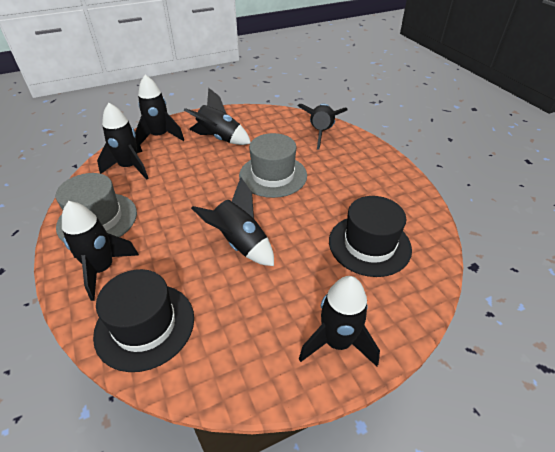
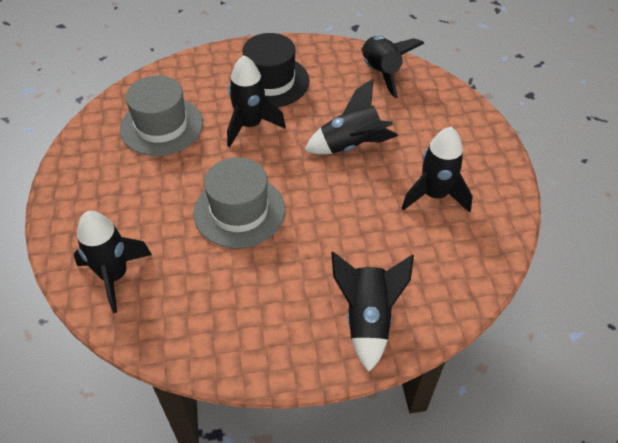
black hat: 2 -> 1
black rocket: 7 -> 6

